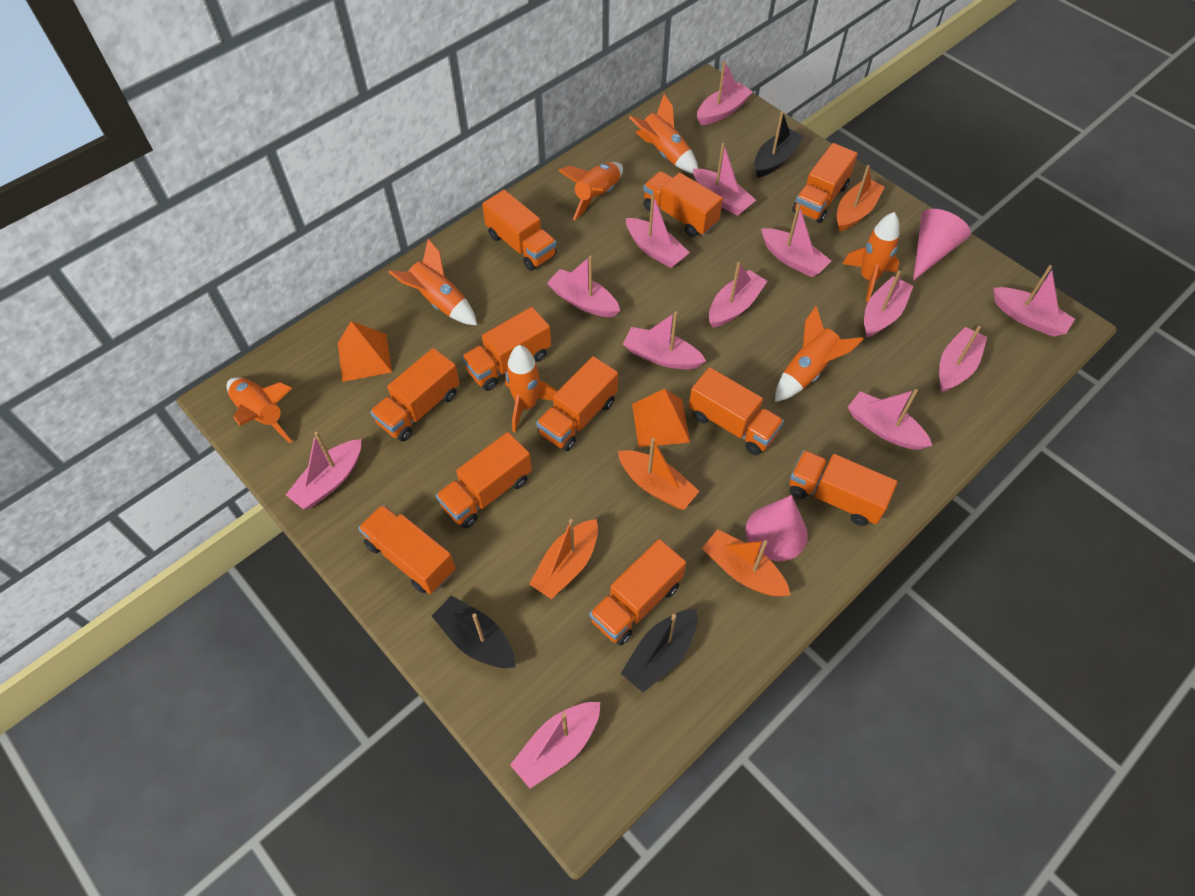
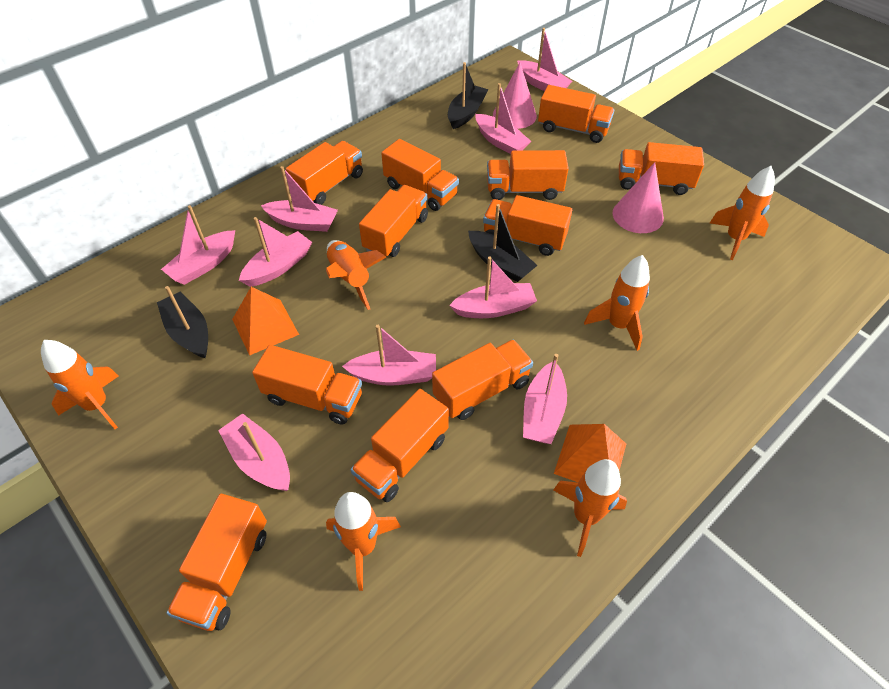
orange boat: 4 -> 0
orange rocket: 7 -> 6
pink boat: 13 -> 9

